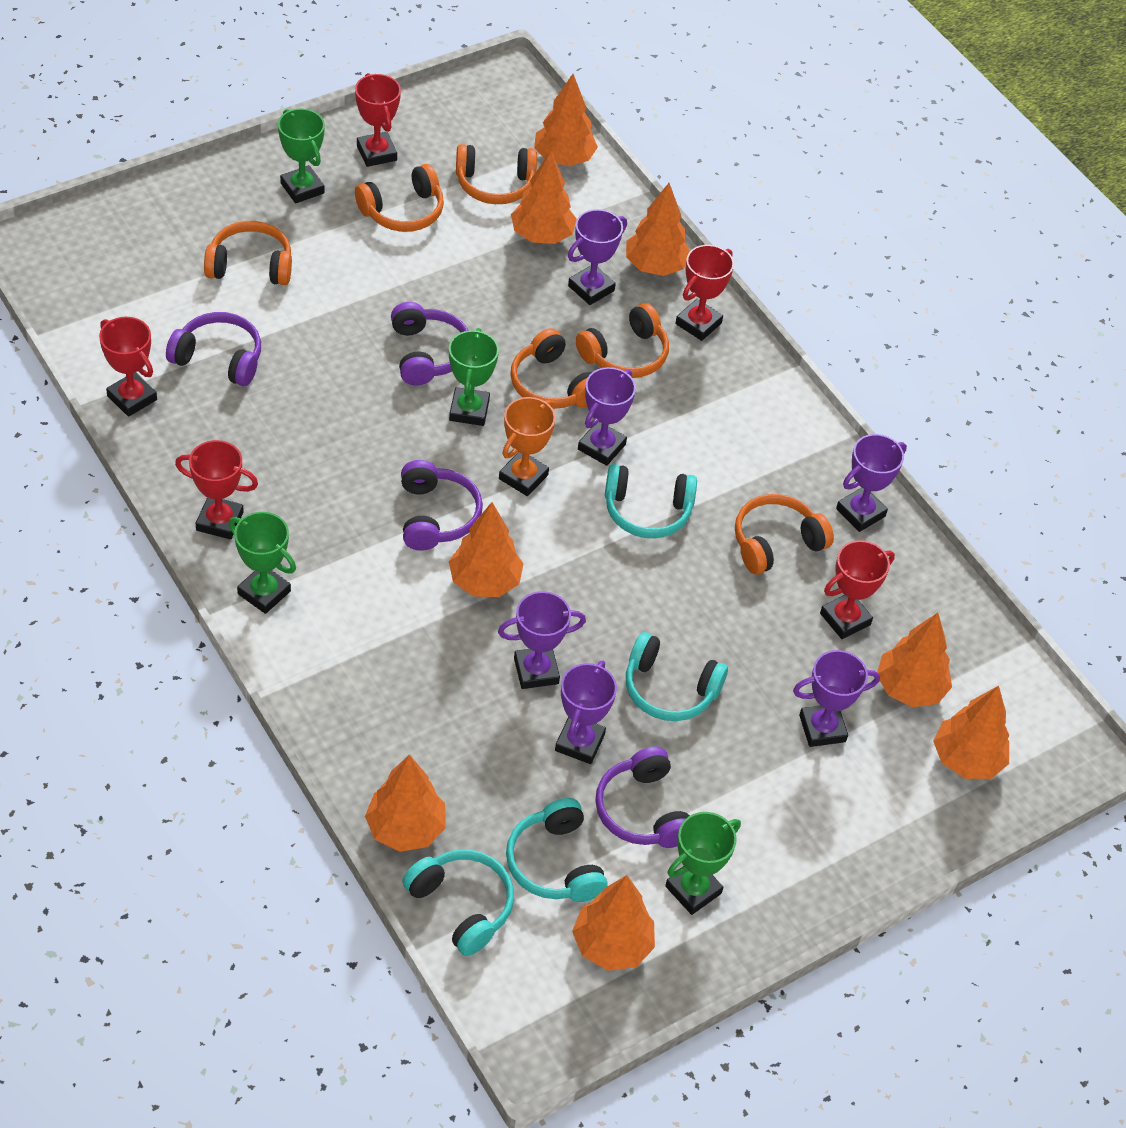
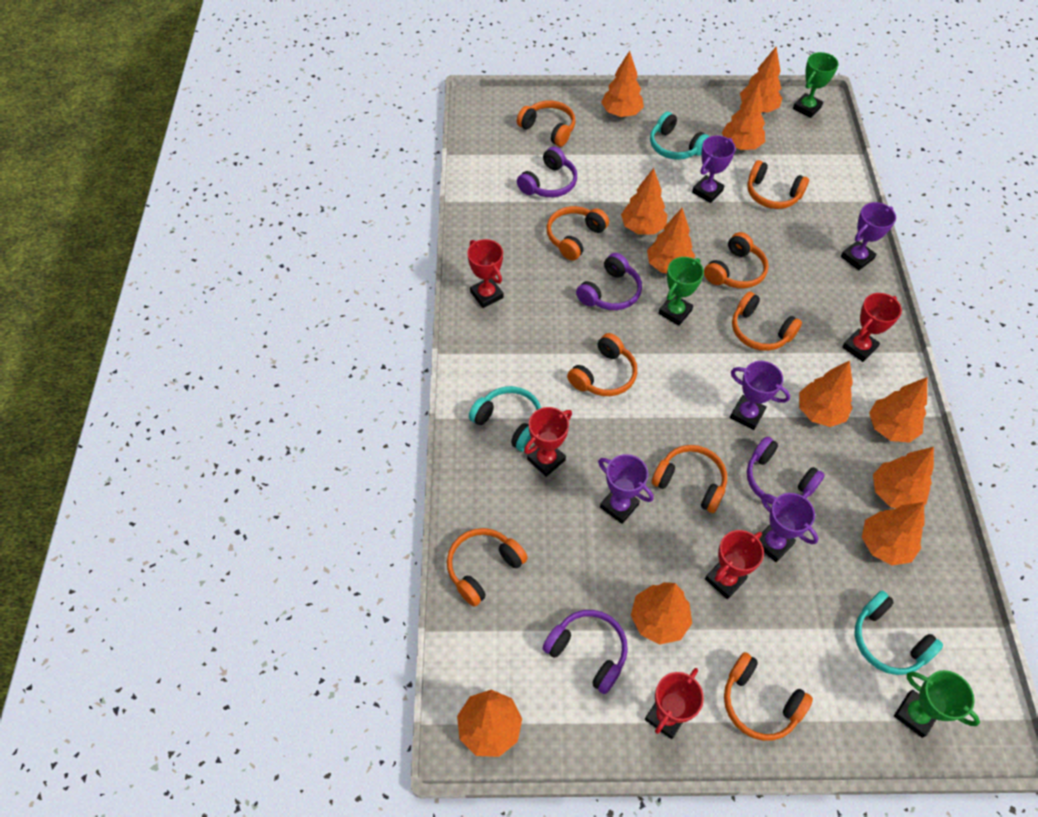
green trophy: 4 -> 3
orange headphones: 6 -> 9
orange tree: 8 -> 11
orange trophy: 1 -> 0
purple trophy: 6 -> 5
turquoise headphones: 4 -> 3

